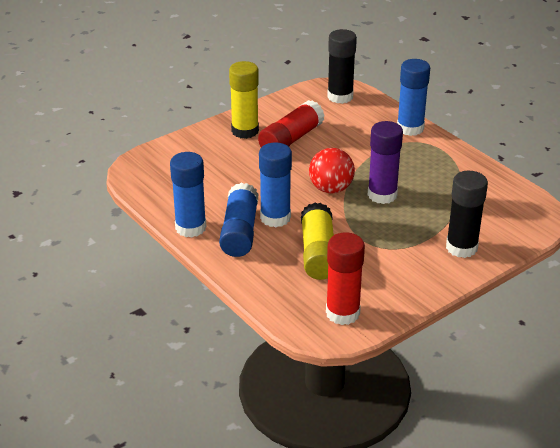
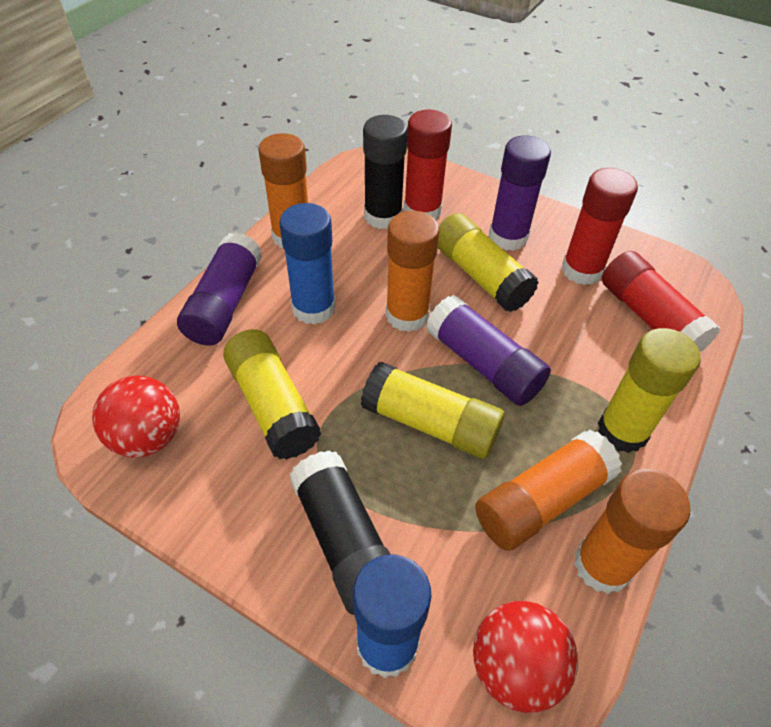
blue glue stick: 4 -> 2
orange glue stick: 0 -> 4
purple glue stick: 1 -> 3
red ball: 1 -> 2
red glue stick: 2 -> 3
yellow glue stick: 2 -> 4

